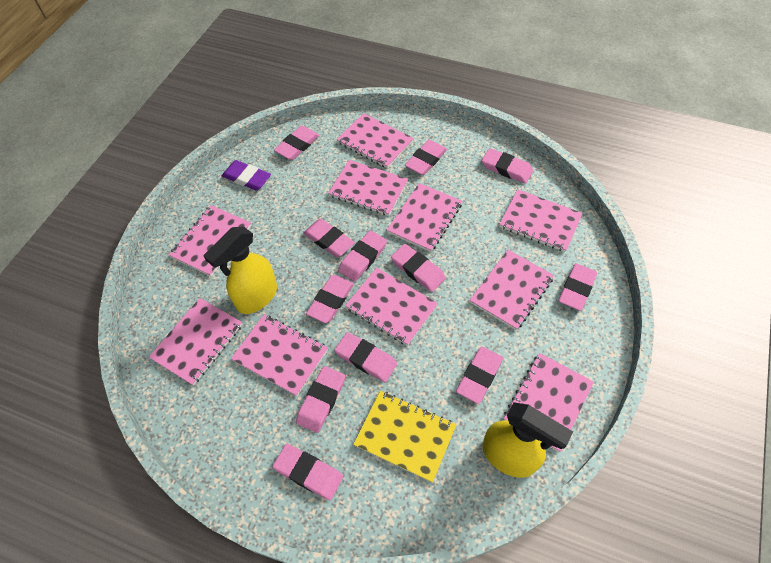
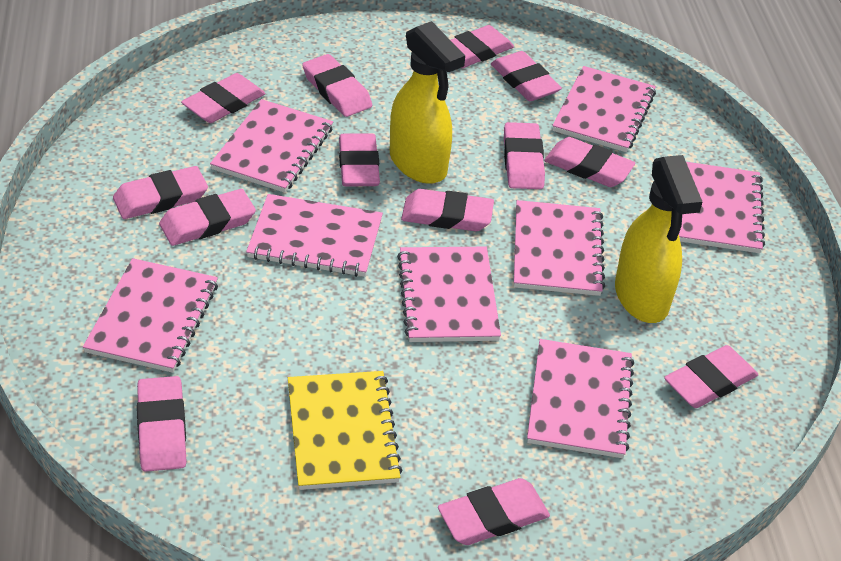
pink eraser: 12 -> 13
pink notebook: 10 -> 8
purple eraser: 1 -> 0

